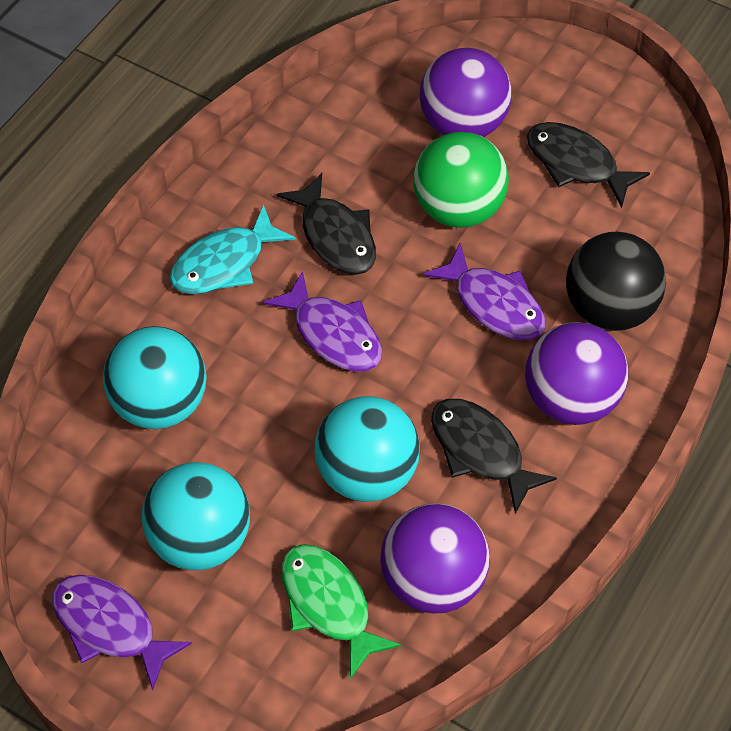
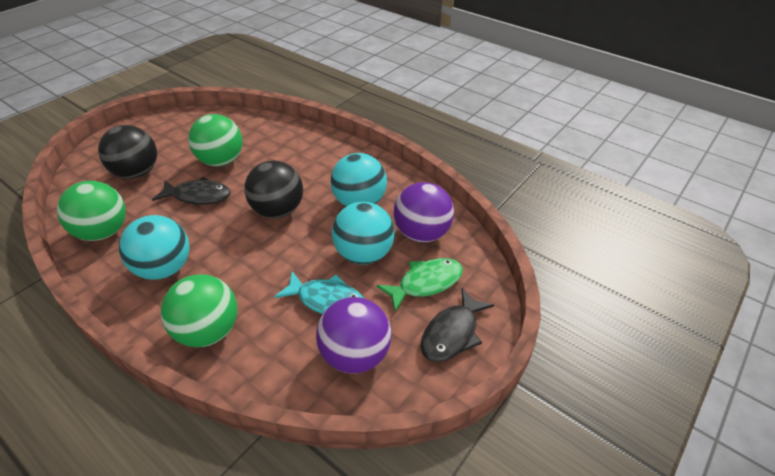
black ball: 1 -> 2
black fish: 3 -> 2
green ball: 1 -> 3
purple ball: 3 -> 2
purple fish: 3 -> 0

